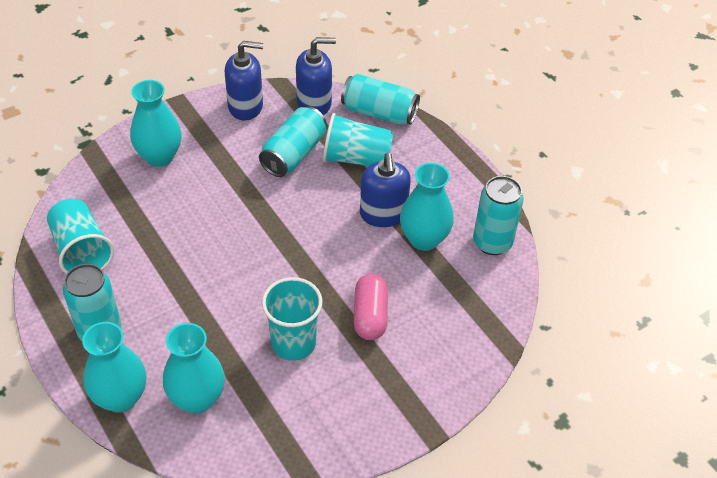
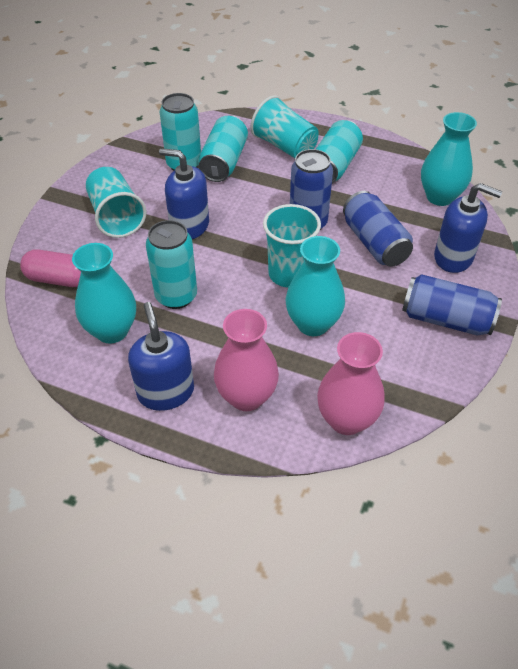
blue can: 0 -> 3
pink vase: 0 -> 2
turquoise vase: 4 -> 3

